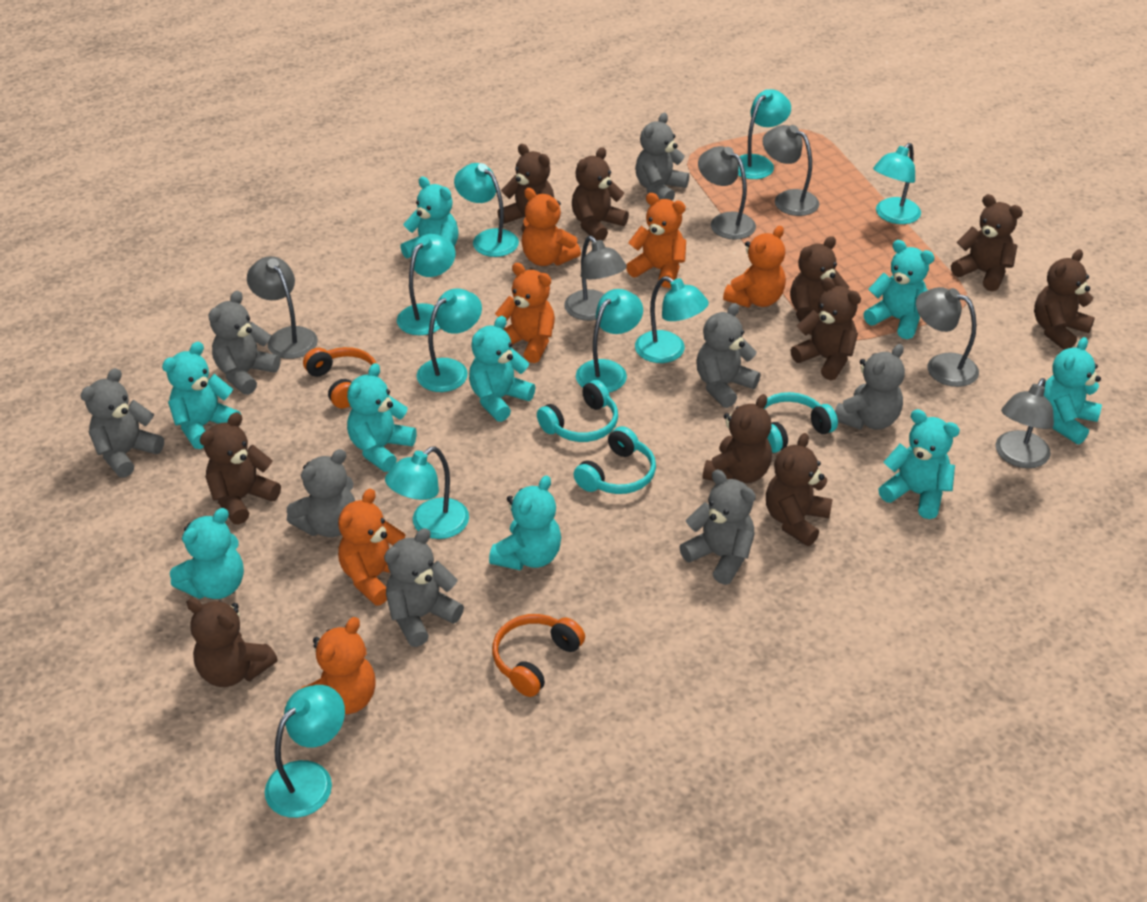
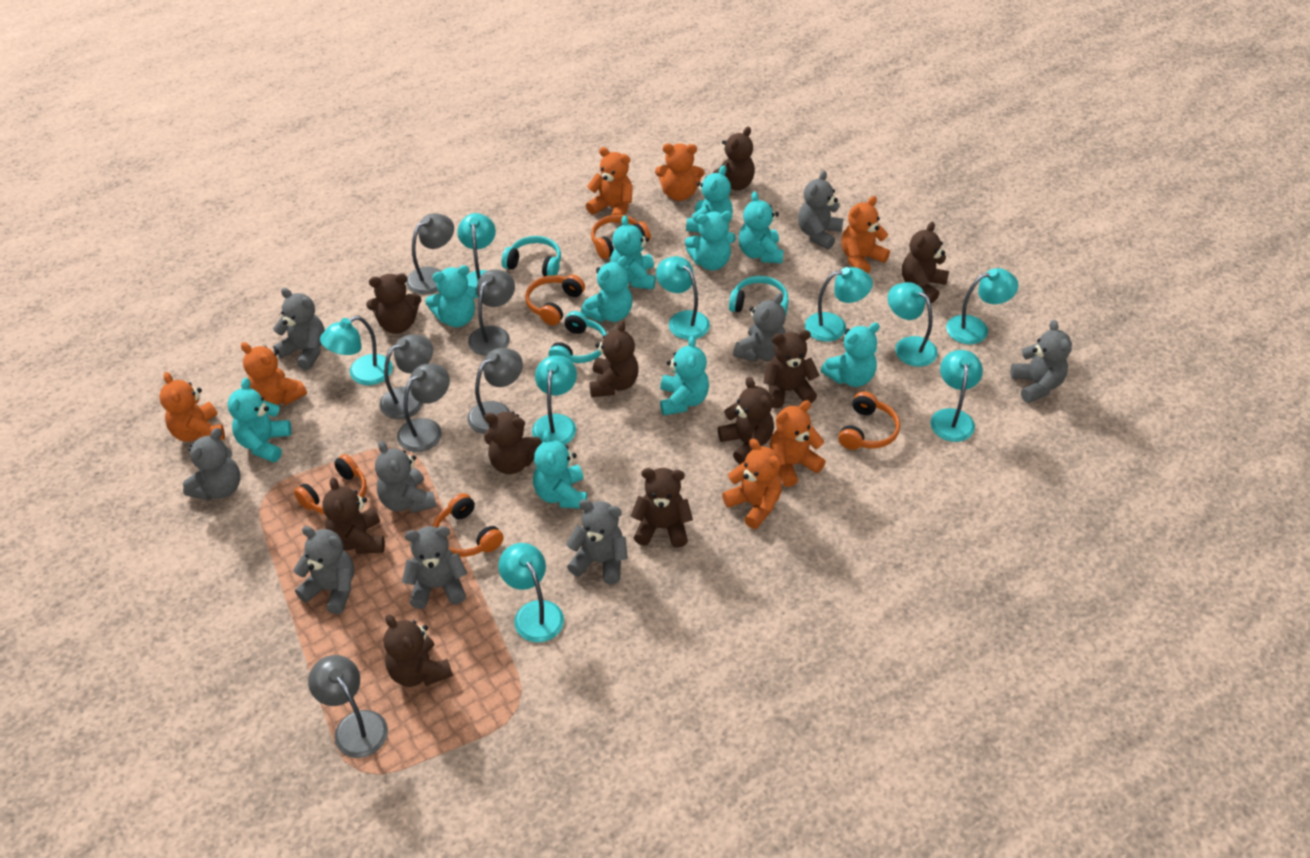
grey teddy bear: 8 -> 9
orange headphones: 2 -> 5
orange teddy bear: 6 -> 7
turquoise teddy bear: 9 -> 10

